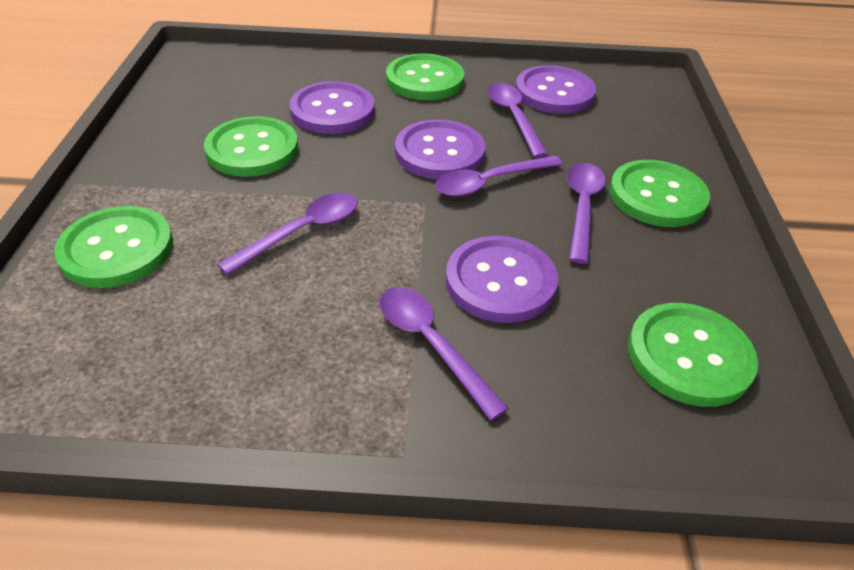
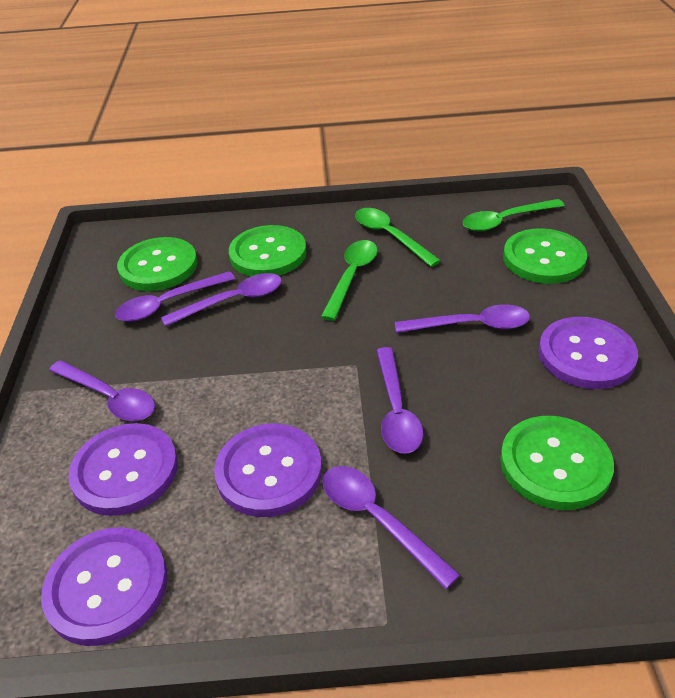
green button: 5 -> 4
green spoon: 0 -> 3
purple spoon: 5 -> 6

